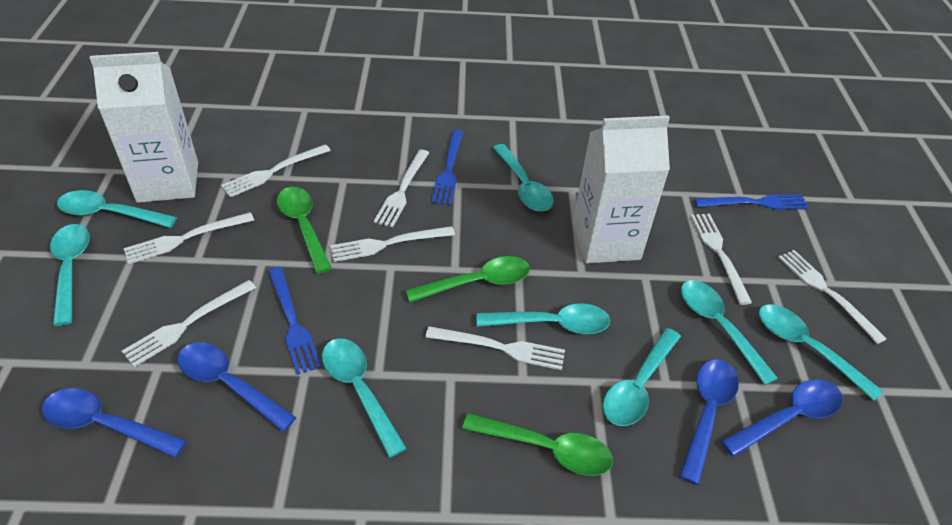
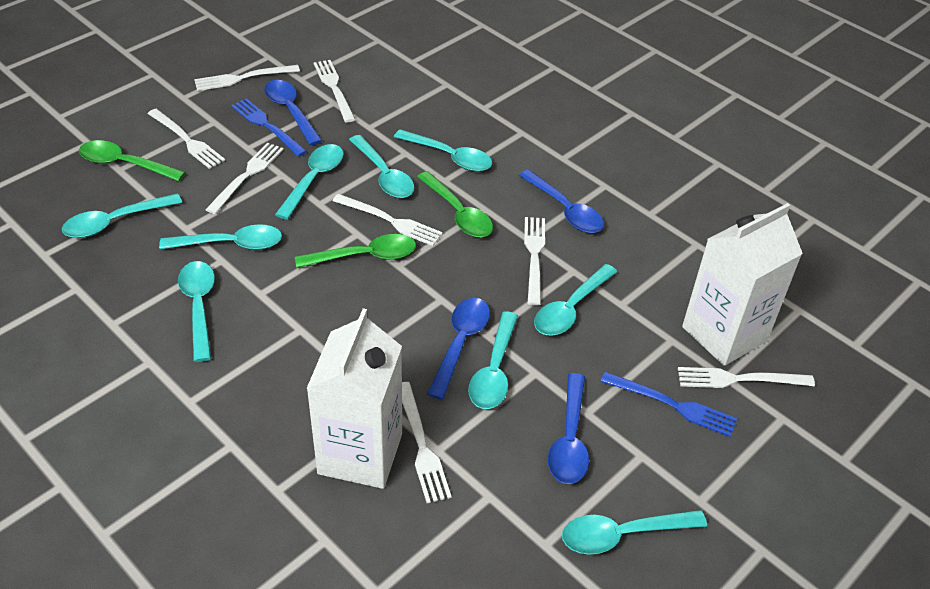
blue fork: 3 -> 2
turquoise spoon: 8 -> 9

